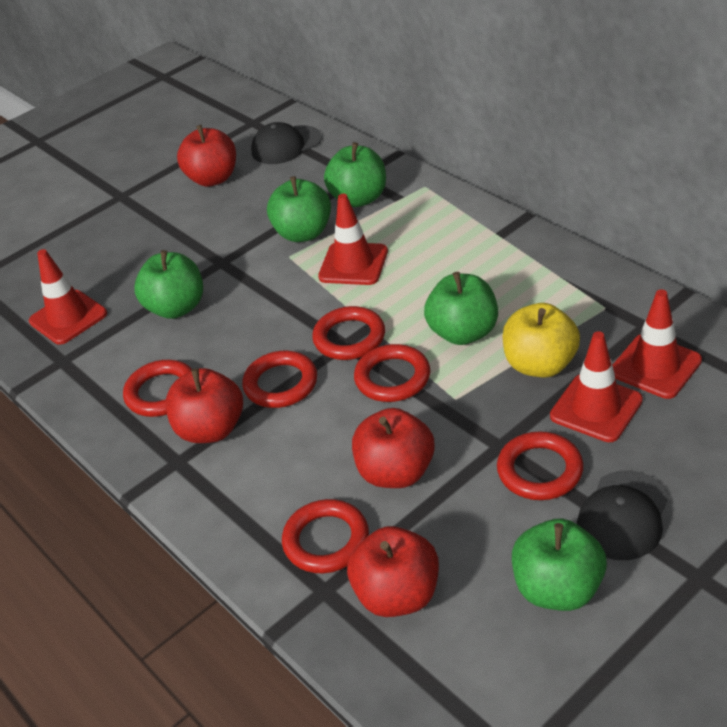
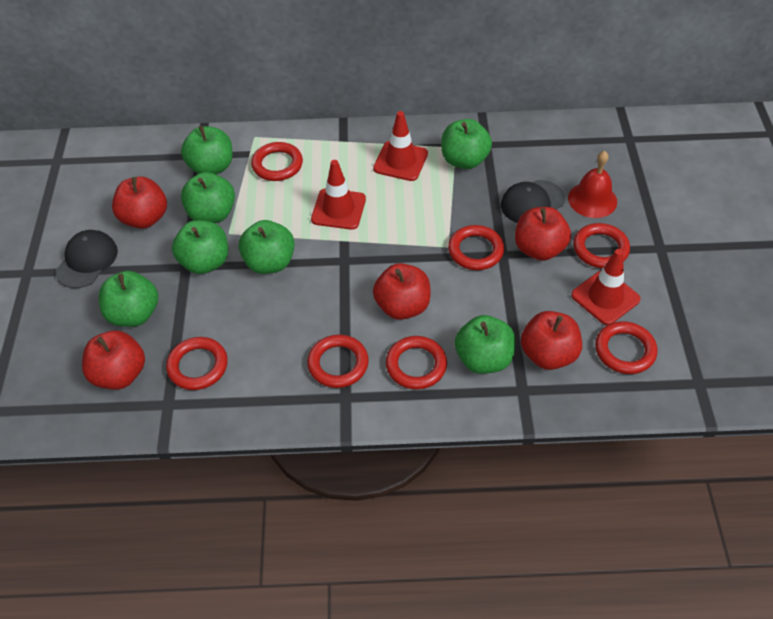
green apple: 5 -> 7
red apple: 4 -> 5
red bell: 0 -> 1
red ring: 6 -> 7
red traffic cone: 4 -> 3
yellow apple: 1 -> 0

